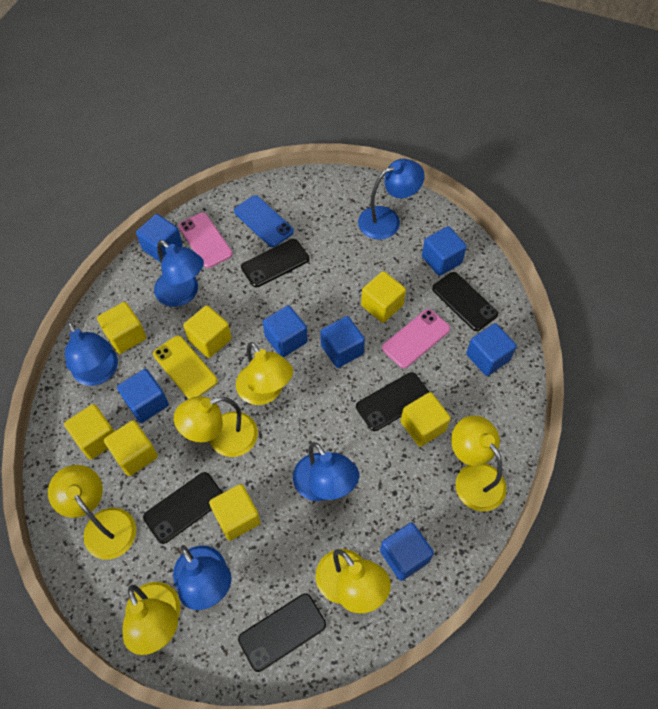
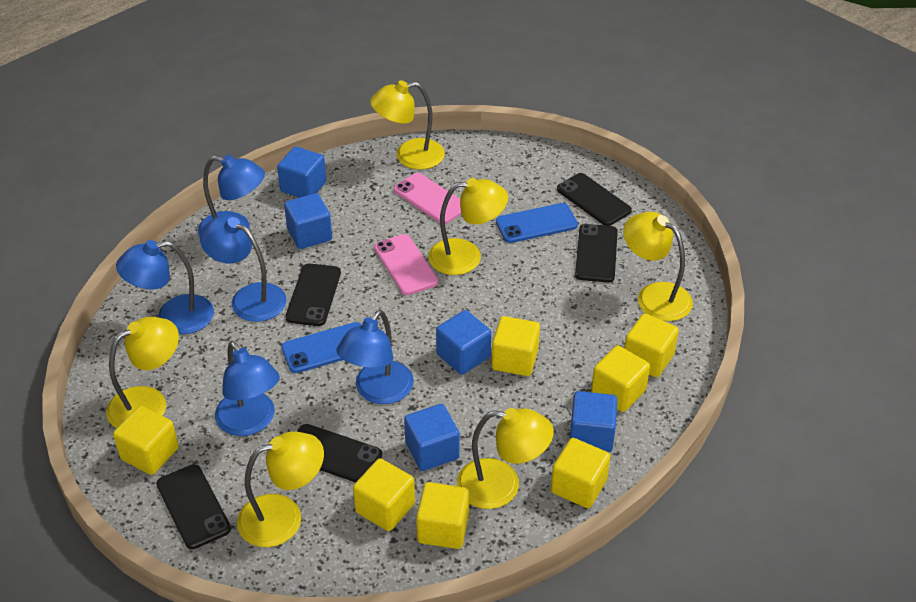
blue cube: 7 -> 5
blue phone: 1 -> 2
yellow phone: 1 -> 0

